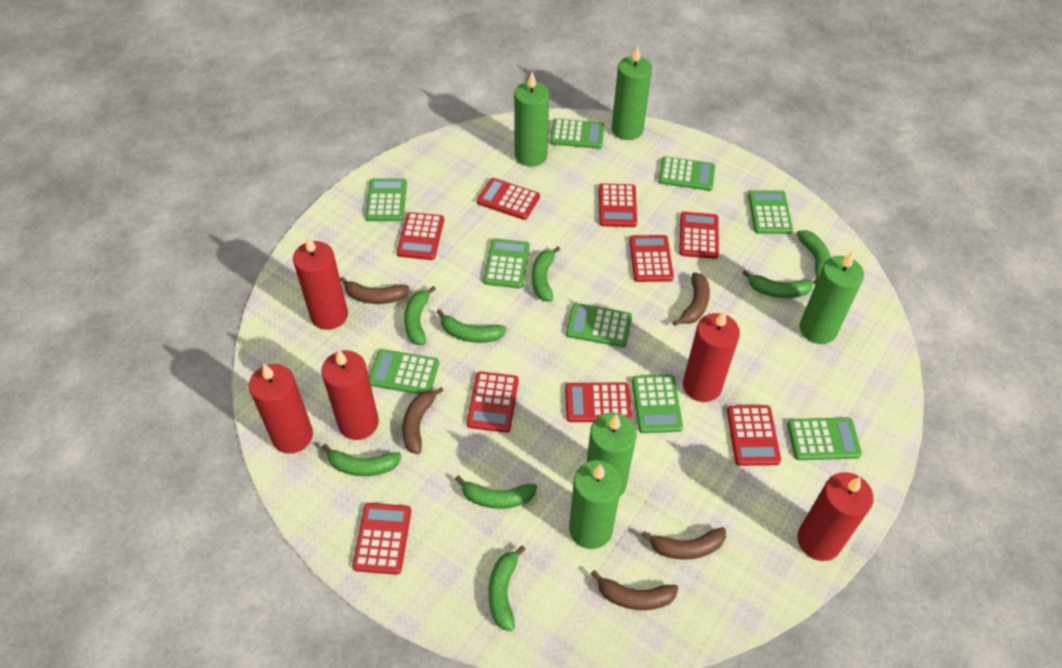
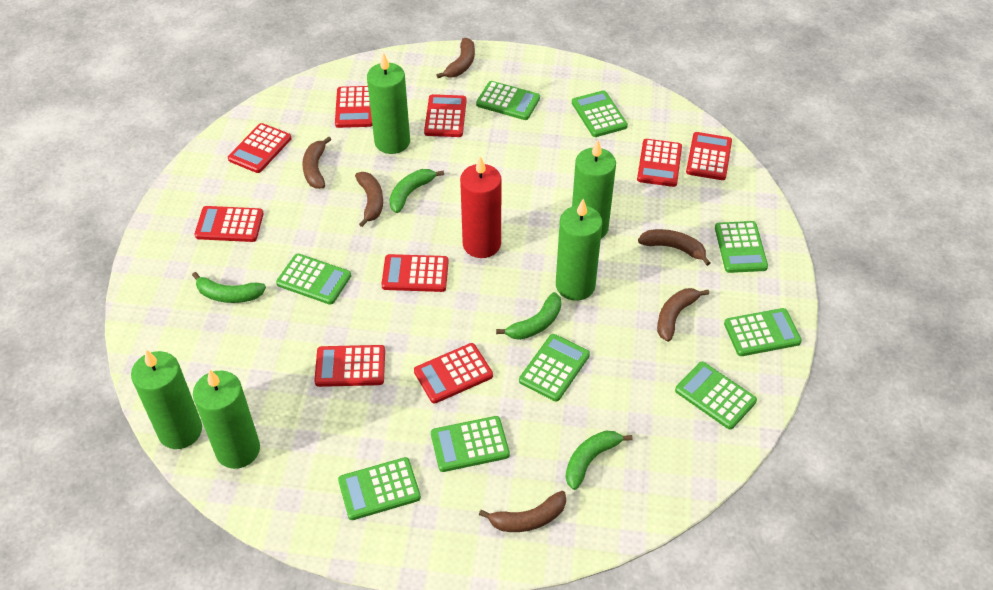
brown banana: 5 -> 6
green banana: 8 -> 4
red candle: 5 -> 1

